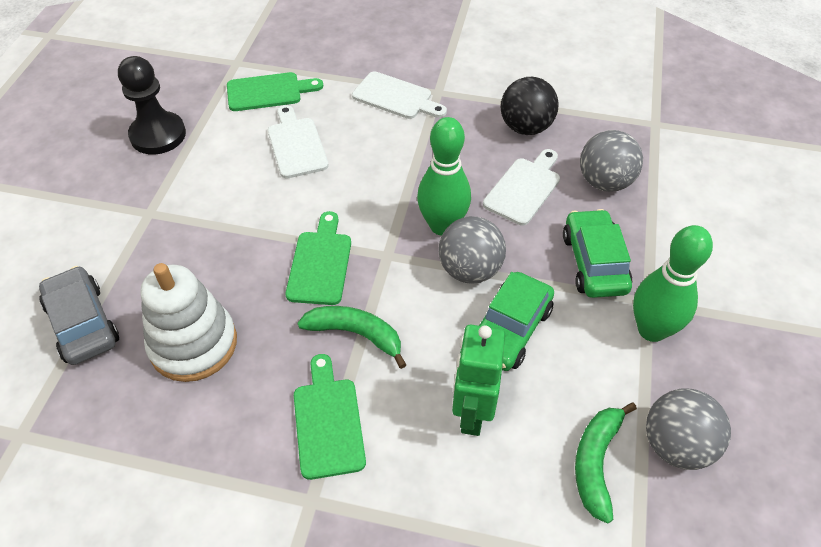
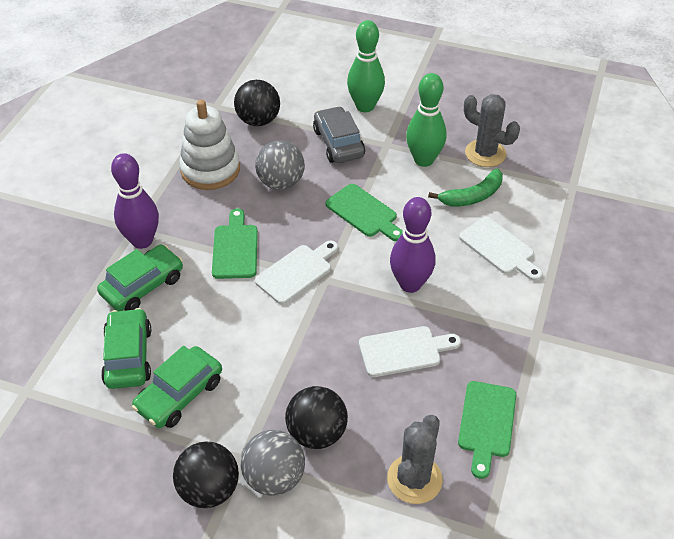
black ball: 1 -> 3
black pawn: 1 -> 0
green banana: 2 -> 1
green car: 2 -> 3
green robot: 1 -> 0
grey ball: 3 -> 2
grey cactus: 0 -> 2
purple bowling pin: 0 -> 2

